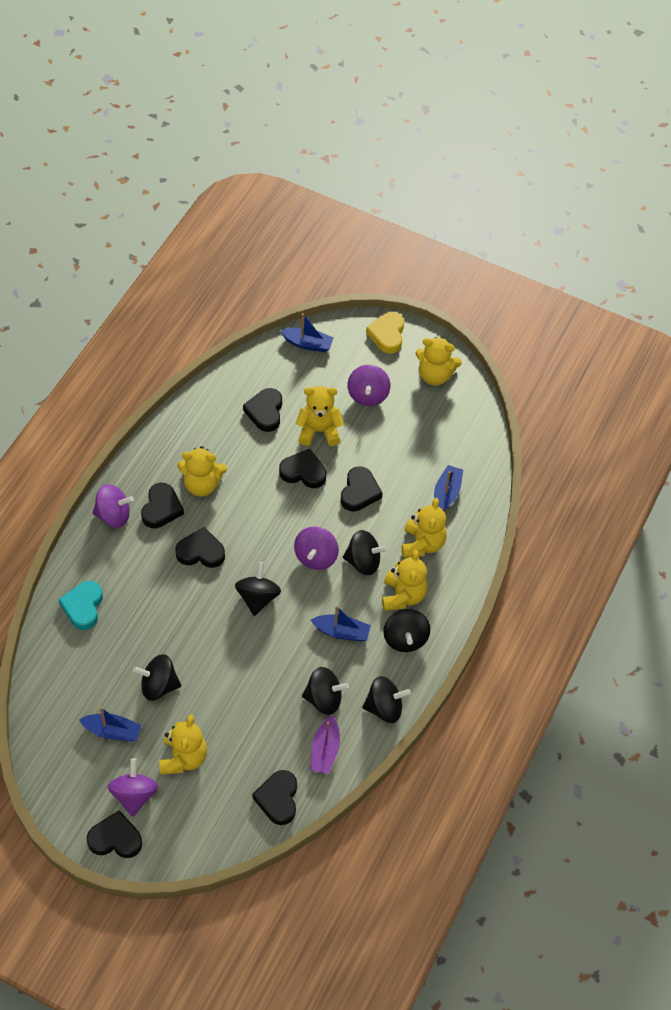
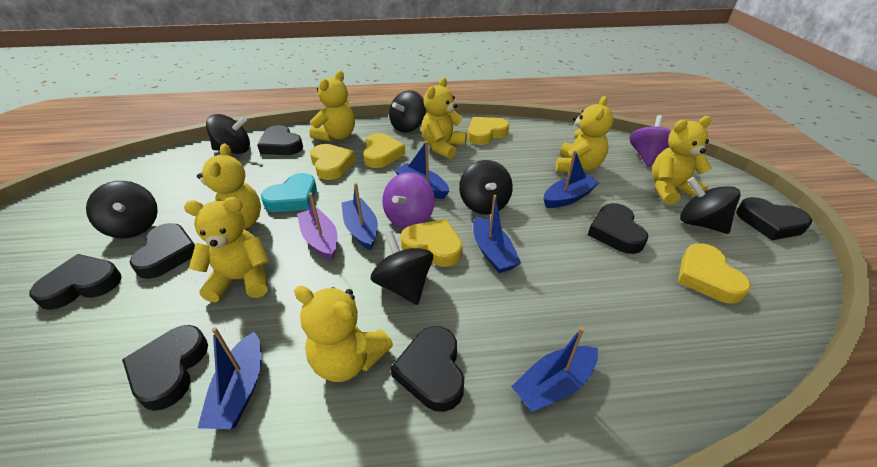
blue boat: 4 -> 6
purple spinning top: 4 -> 2
yellow heart: 1 -> 5
yellow teddy bear: 6 -> 7

